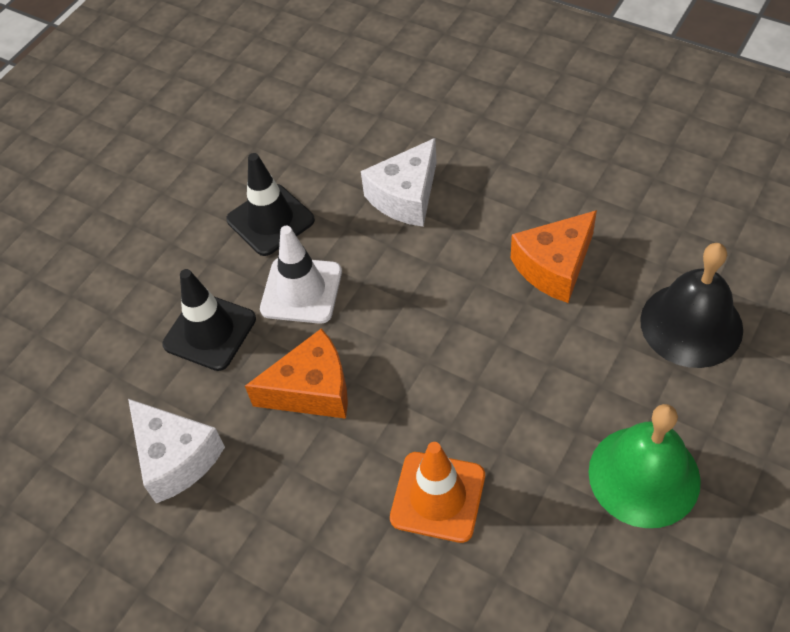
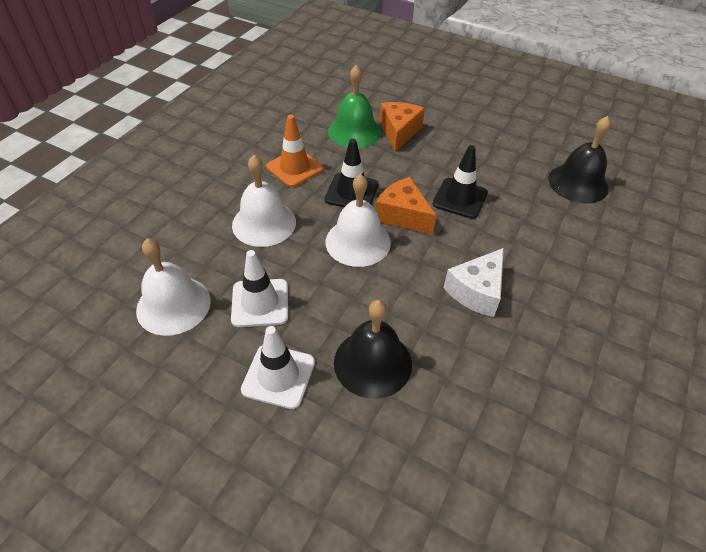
black bell: 1 -> 2
white bell: 0 -> 3
white cheese: 2 -> 1
white traffic cone: 1 -> 2

